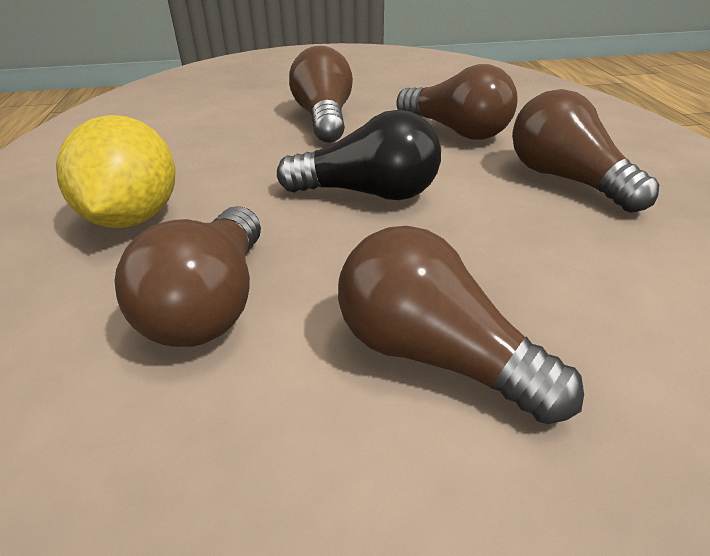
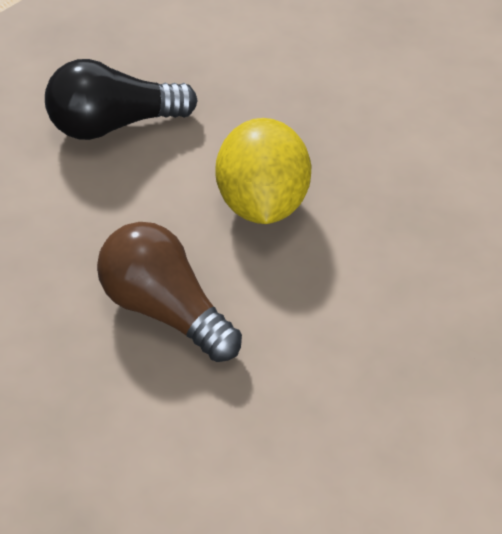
brown light bulb: 5 -> 1

